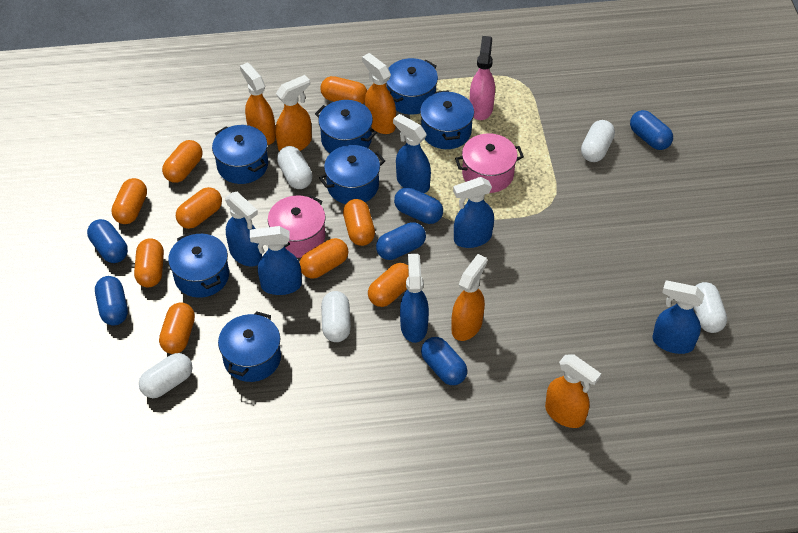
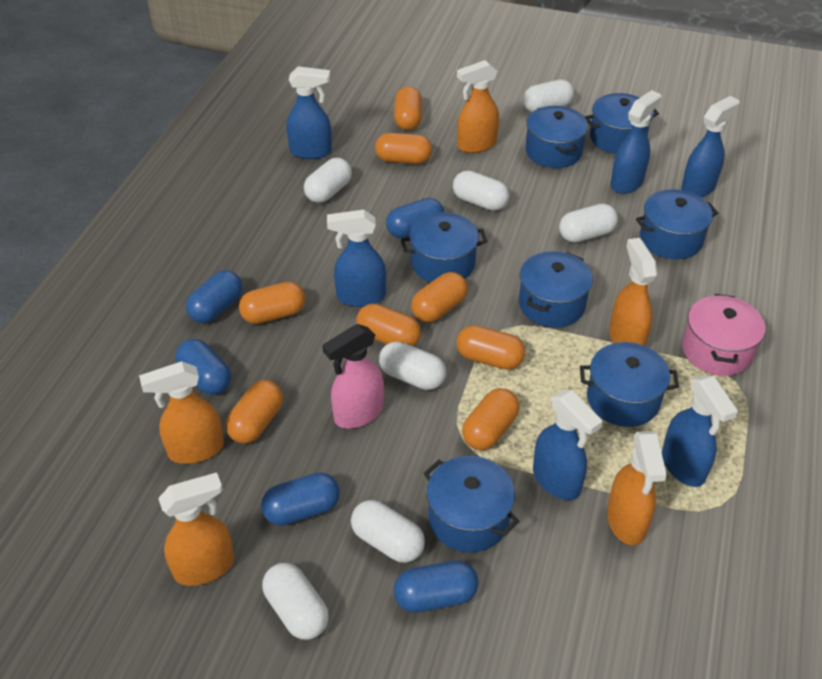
blue capsule: 6 -> 5
orange capsule: 9 -> 8
pink pot: 2 -> 1
white capsule: 5 -> 7

